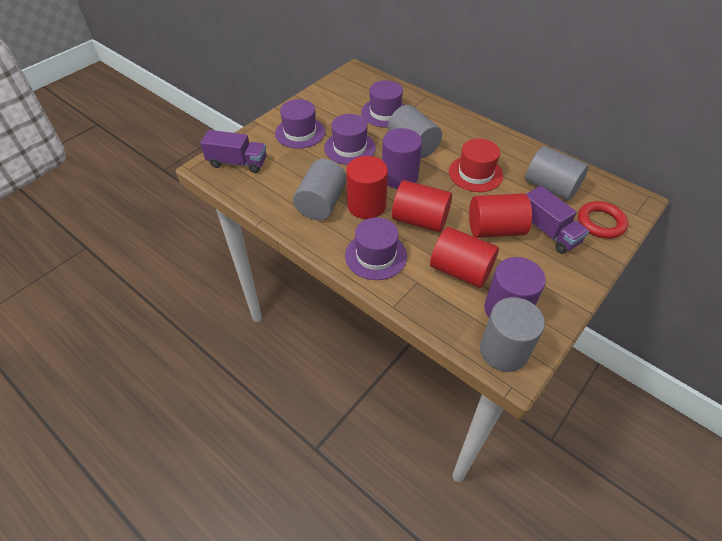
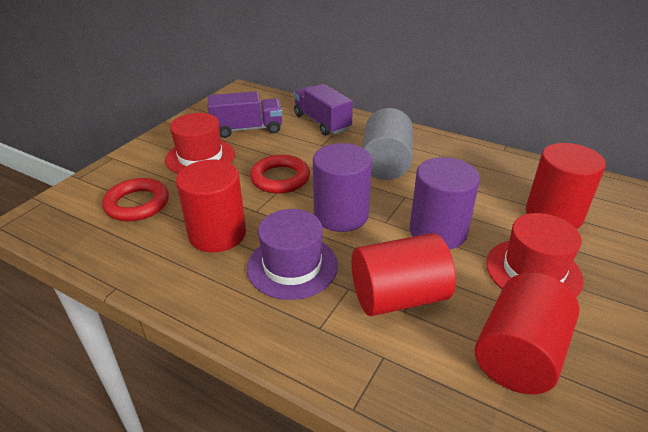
grey cylinder: 4 -> 1
purple hat: 4 -> 1
red hat: 1 -> 2
red ring: 1 -> 2

